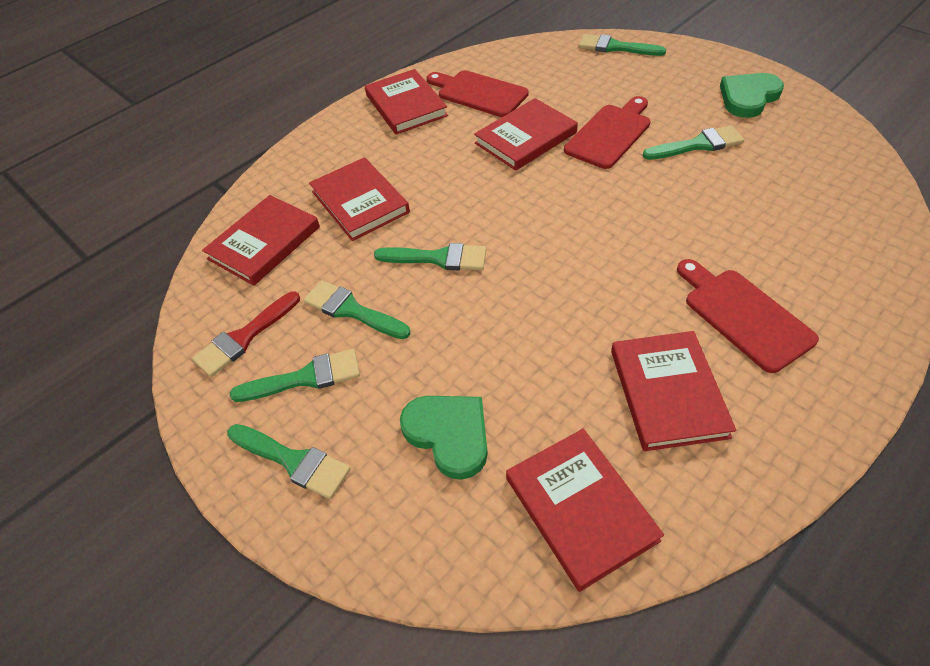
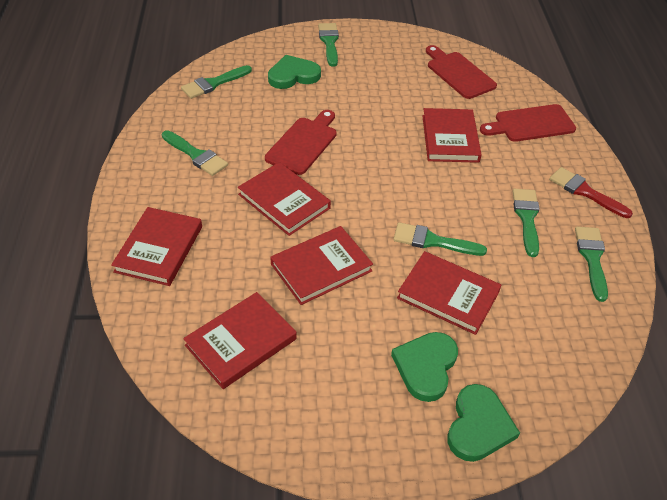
green heart: 2 -> 3

